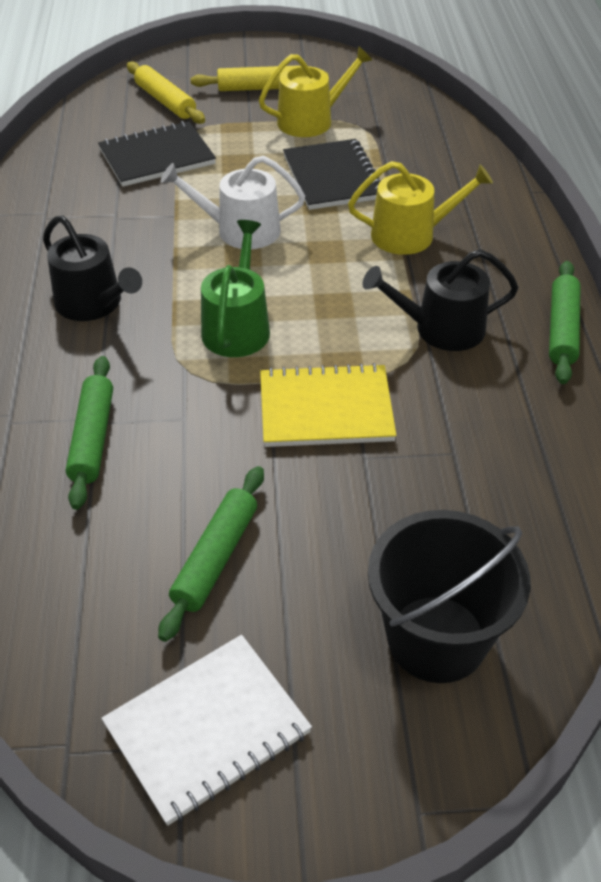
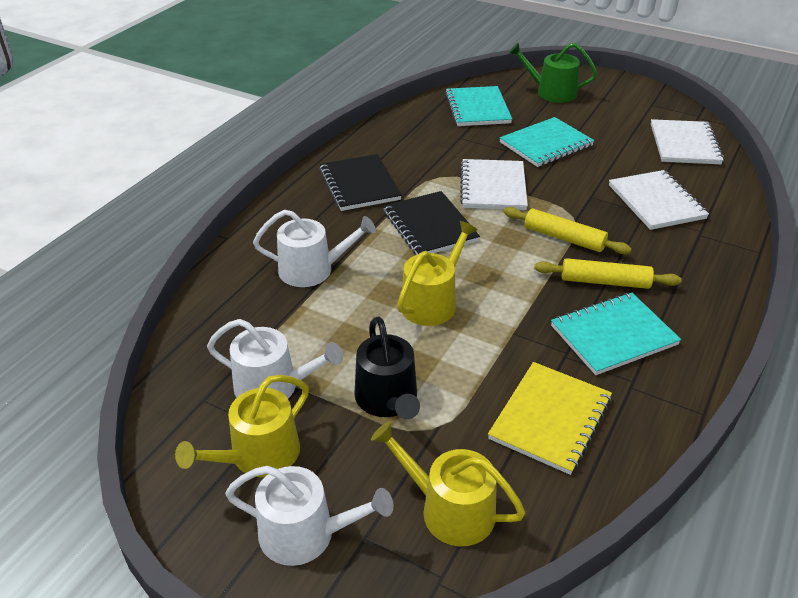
black bucket: 1 -> 0
black watering can: 2 -> 1
green rolling pin: 3 -> 0
turquoise notebook: 0 -> 3
white notebook: 1 -> 3
white watering can: 1 -> 3
yellow watering can: 2 -> 3

